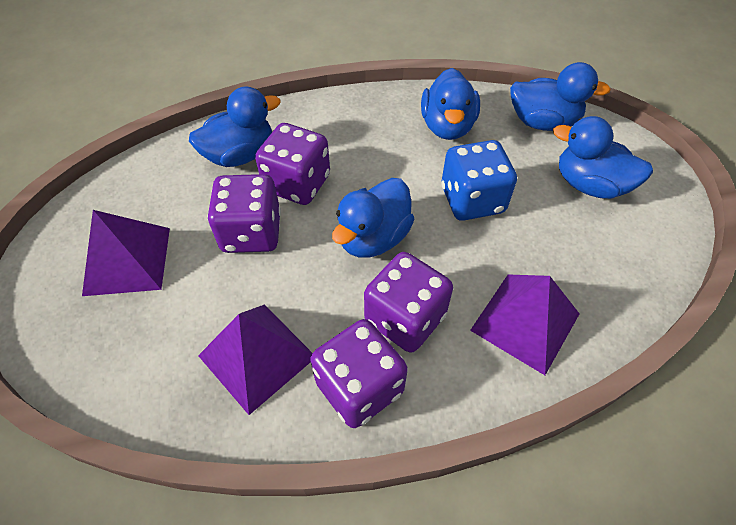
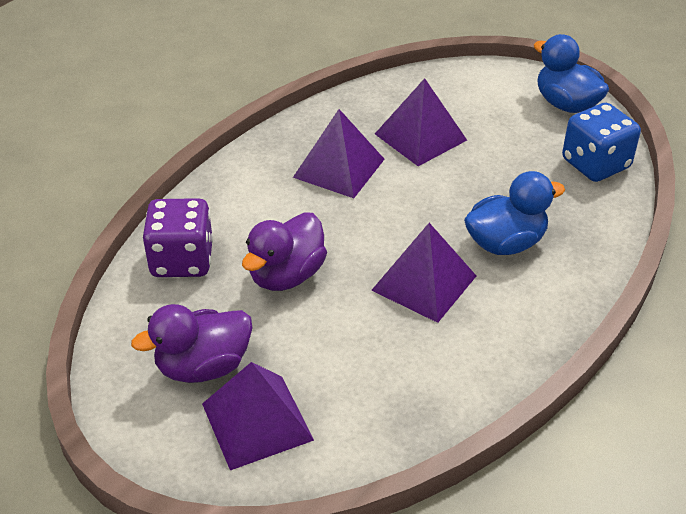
blue duck: 5 -> 2
purple dice: 4 -> 1
purple duck: 0 -> 2
purple pyramid: 3 -> 4

